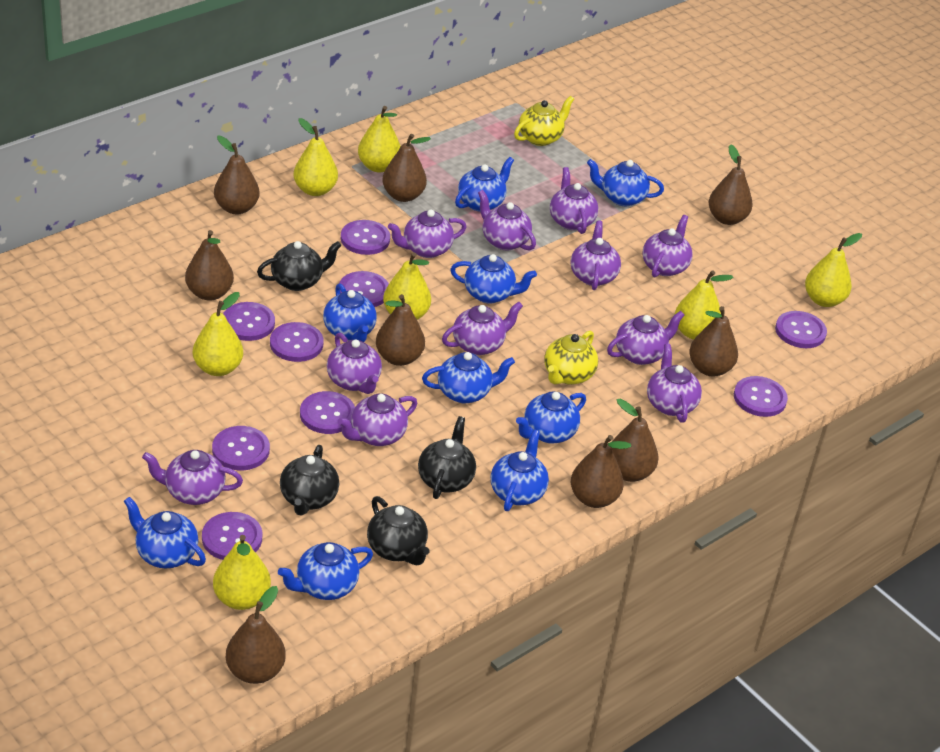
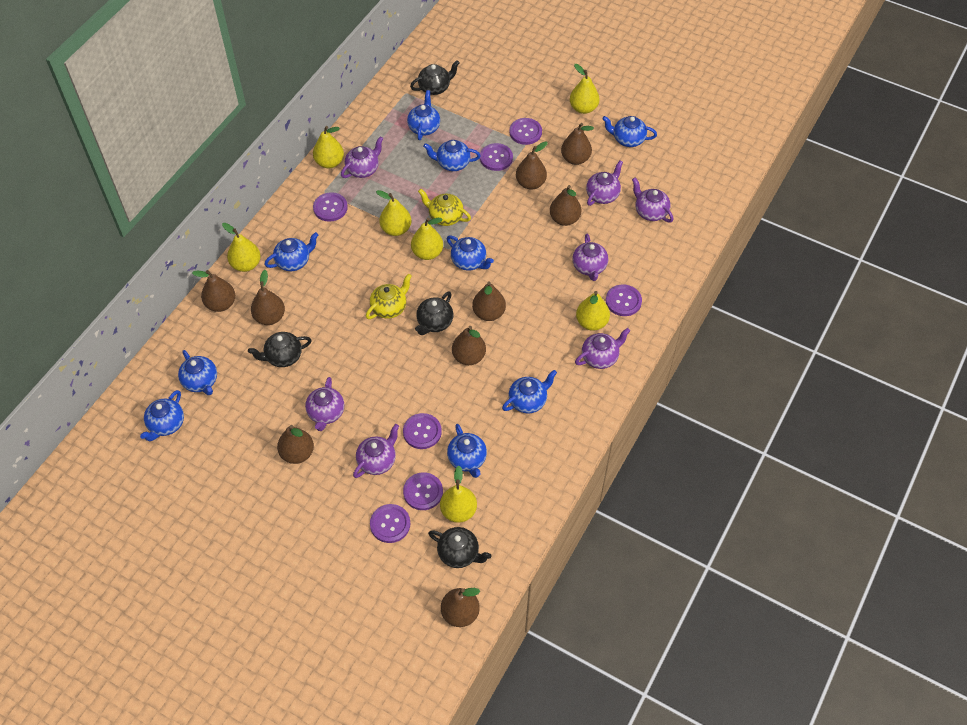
purple button: 9 -> 7
purple teapot: 11 -> 7

